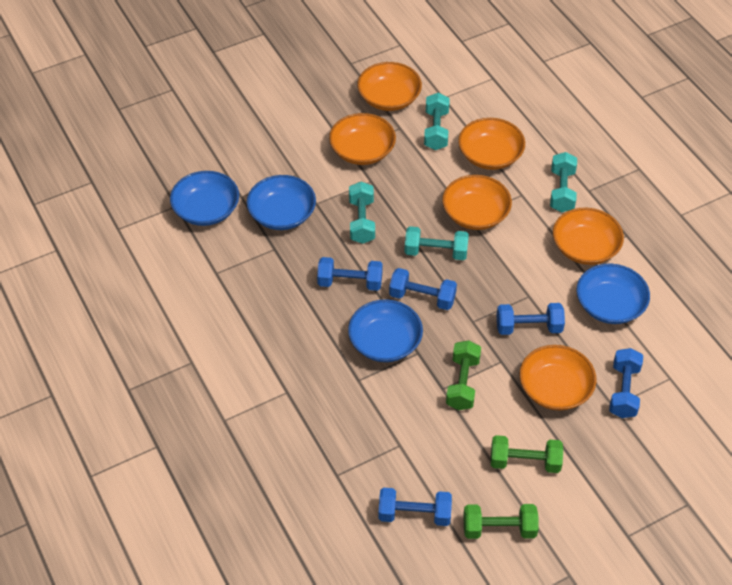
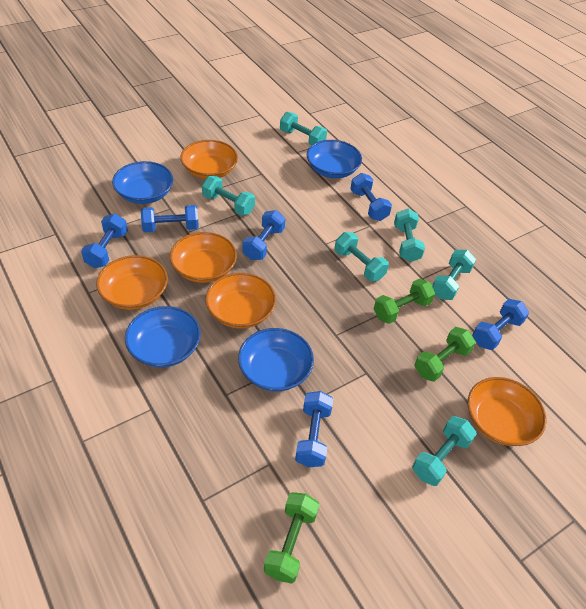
blue dumbbell: 5 -> 6
orange bowl: 6 -> 5
turquoise dumbbell: 4 -> 6

